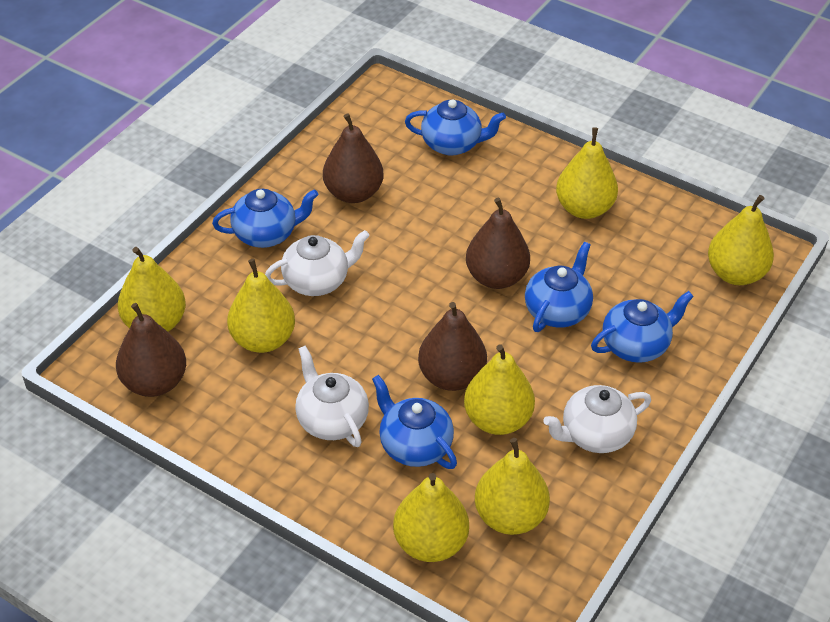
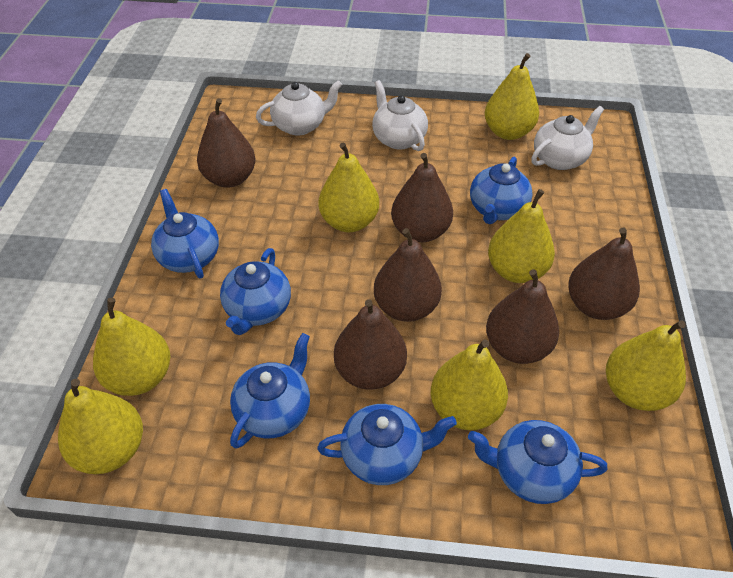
blue teapot: 5 -> 6
brown pear: 4 -> 6

